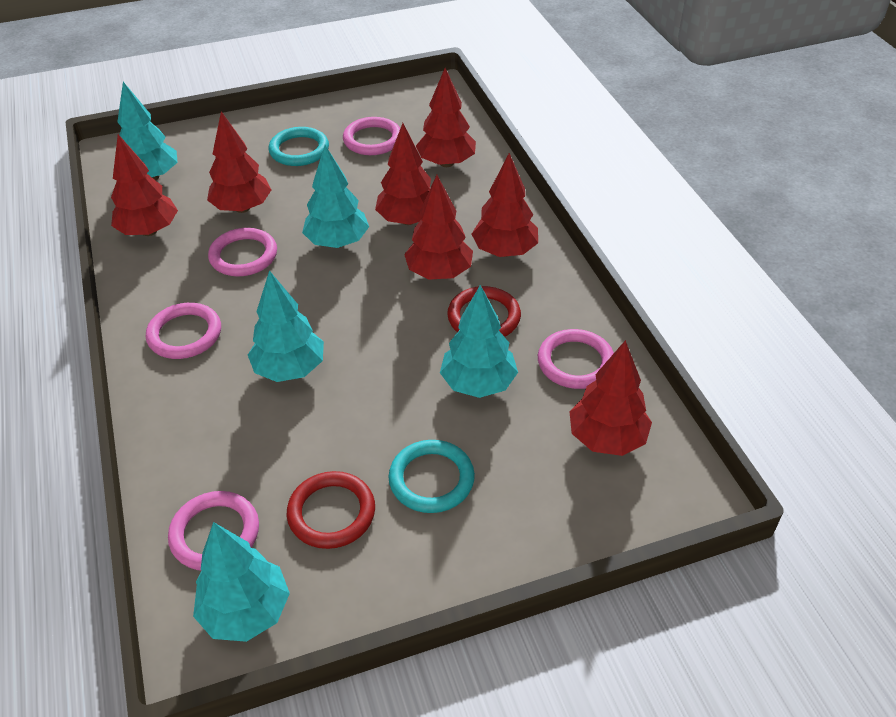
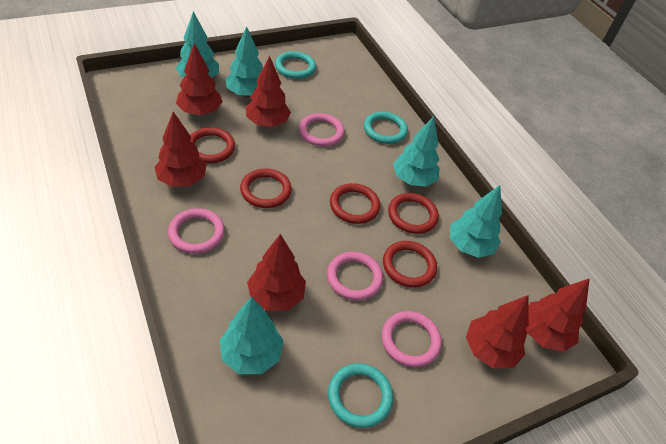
pink ring: 5 -> 4
red ring: 2 -> 5
red tree: 7 -> 6
turquoise ring: 2 -> 3

